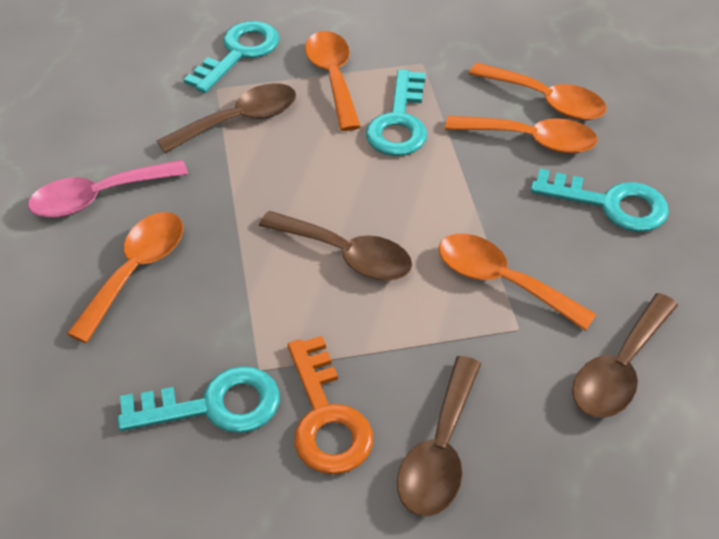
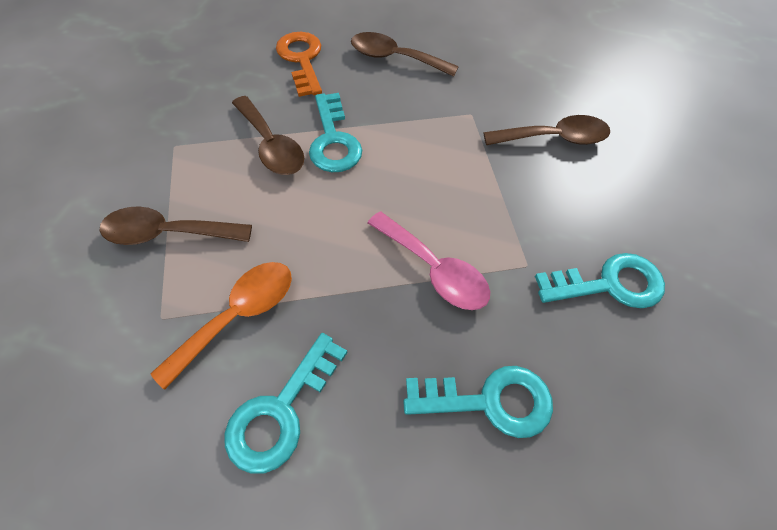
orange spoon: 5 -> 1

